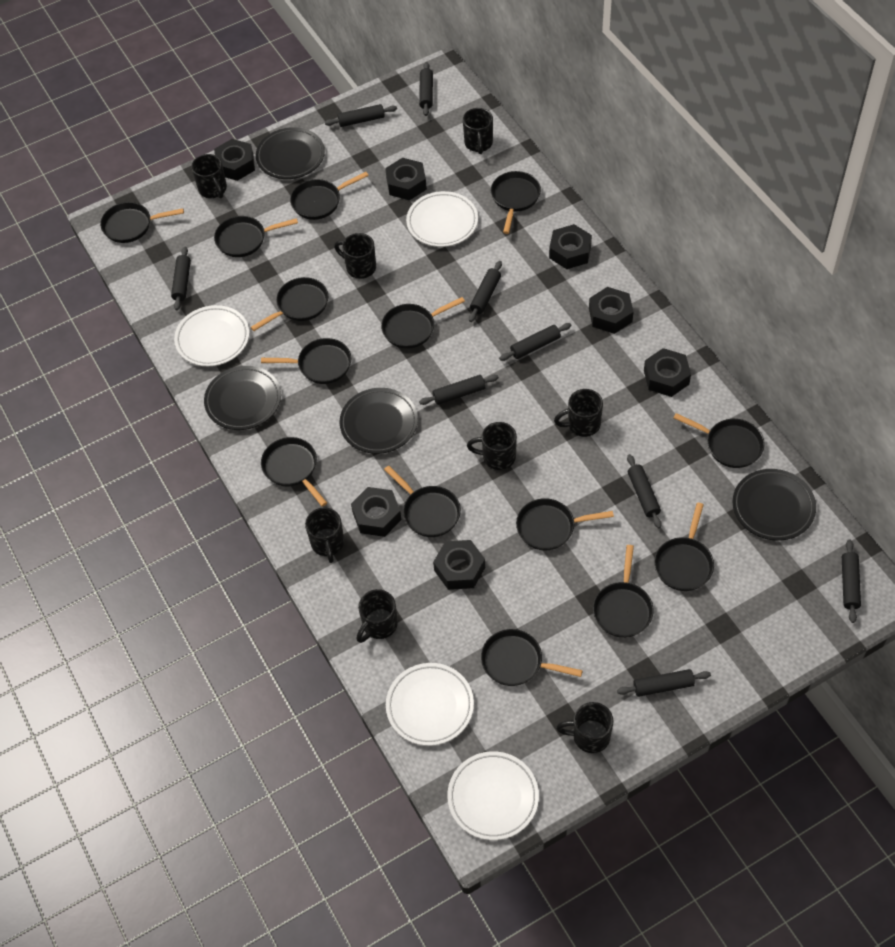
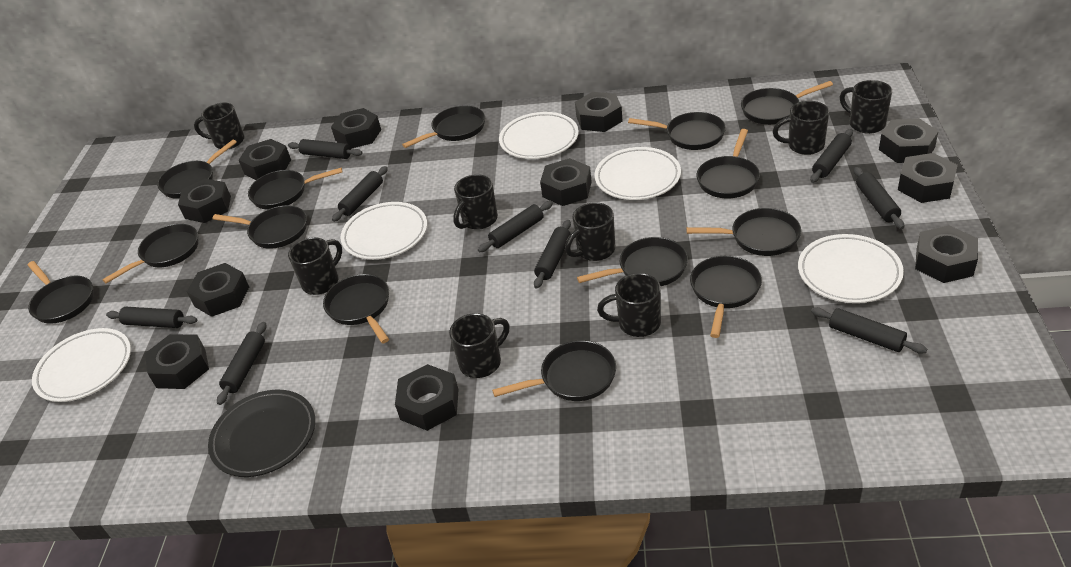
black nut: 7 -> 11
black plate: 4 -> 1
white plate: 4 -> 5

